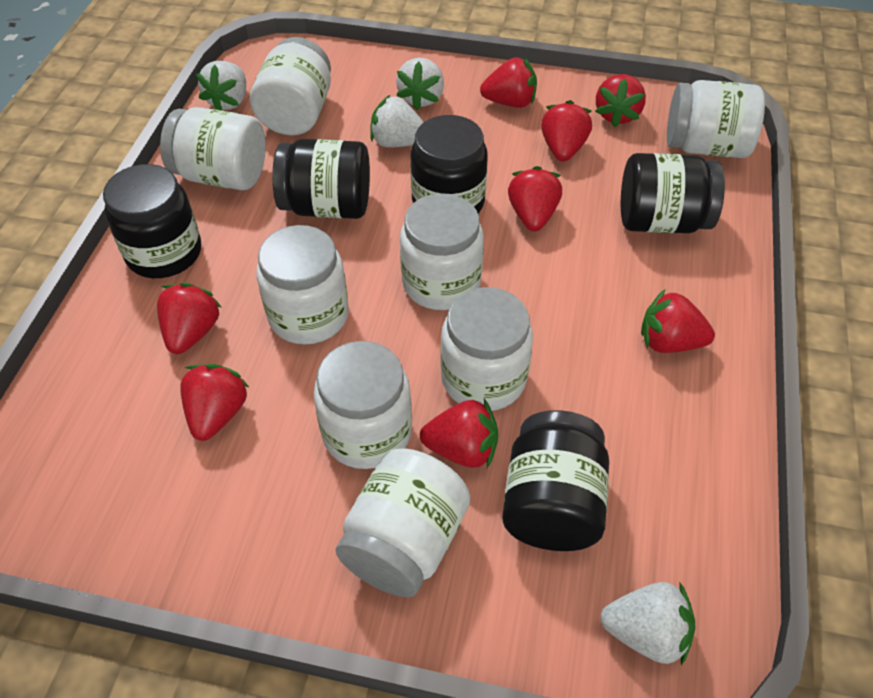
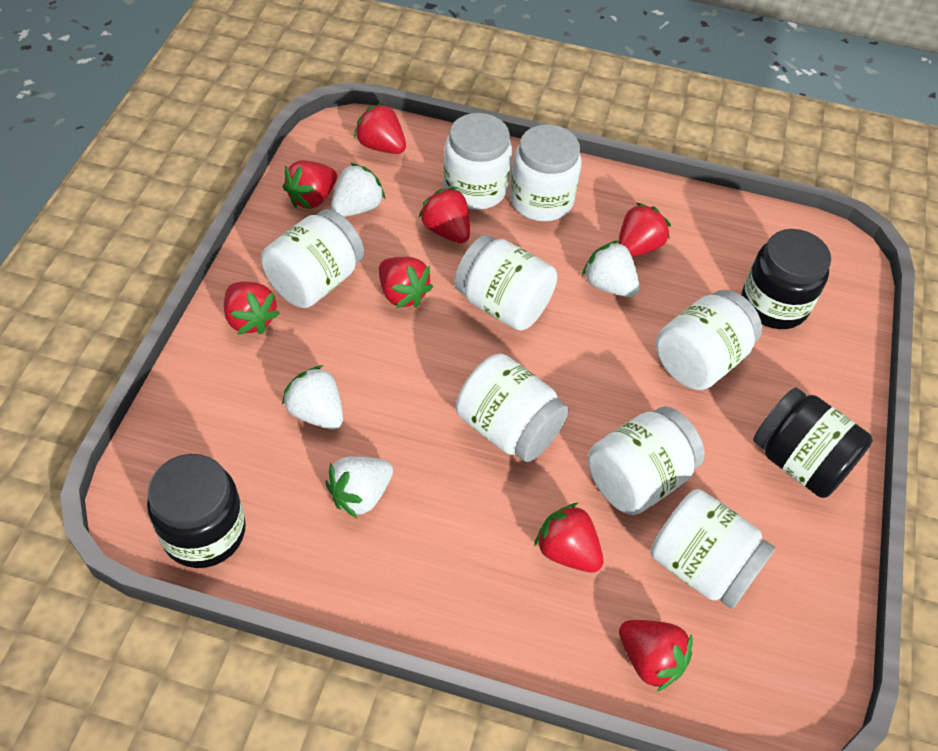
black jar: 5 -> 3

